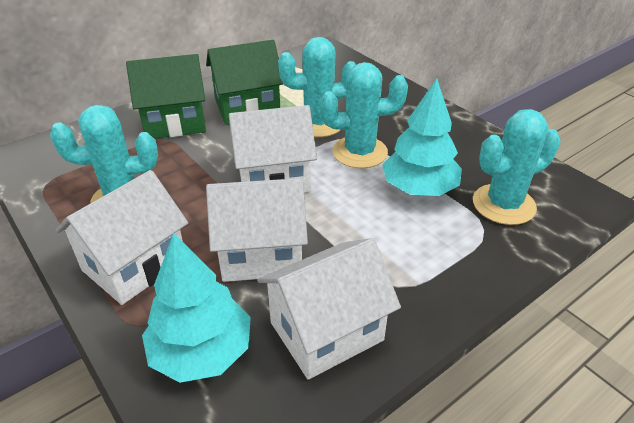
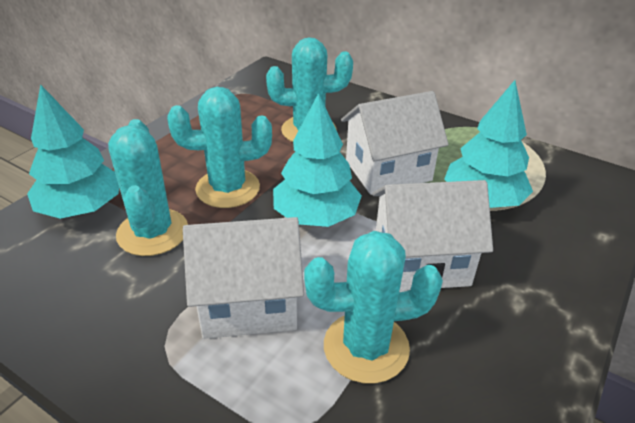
green house: 2 -> 0
turquoise tree: 2 -> 3
white house: 4 -> 3

